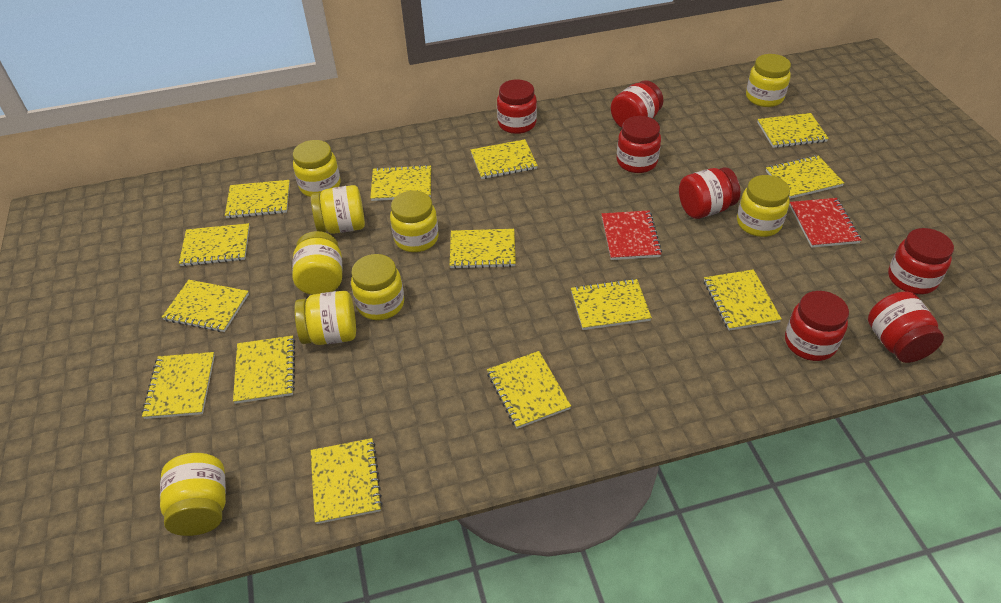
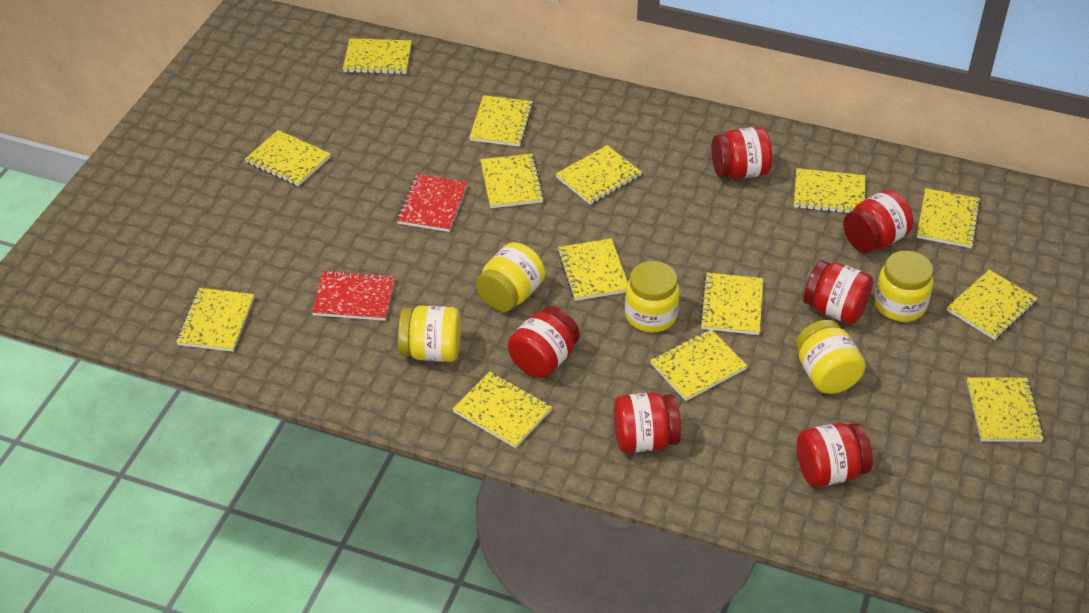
red jar: 7 -> 6
yellow jar: 9 -> 5

